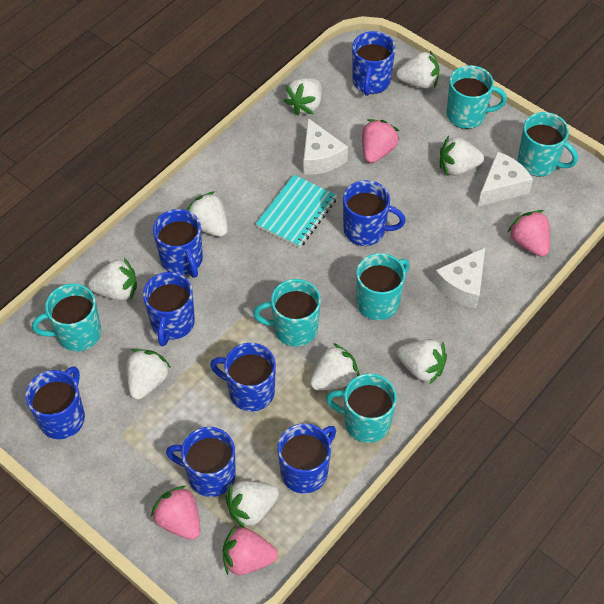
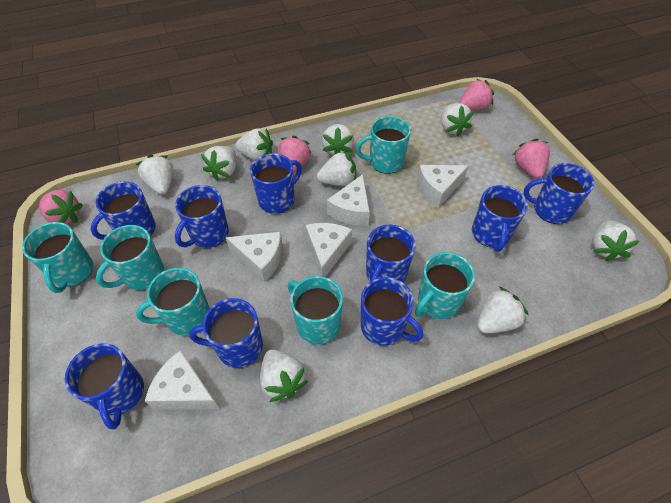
blue mug: 8 -> 9
turquoise notebook: 1 -> 0
white cheese: 3 -> 5

